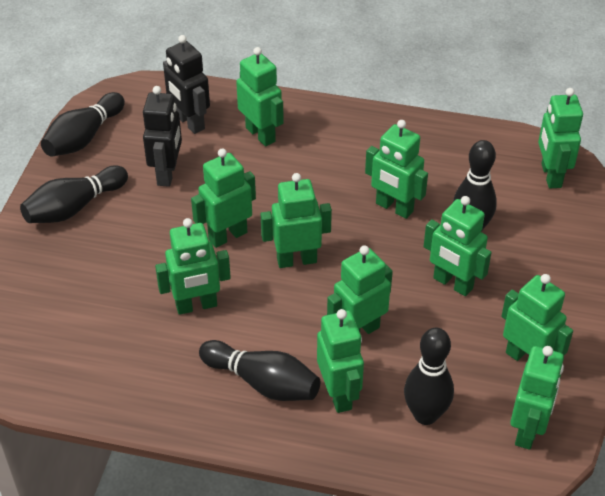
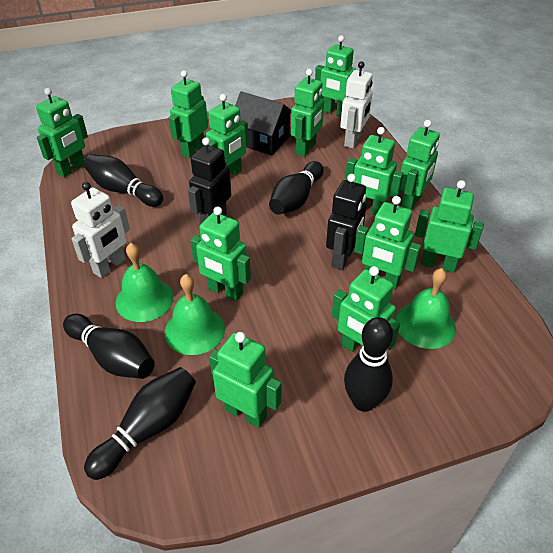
black house: 0 -> 1
green bell: 0 -> 3
green robot: 11 -> 12
white robot: 0 -> 2

